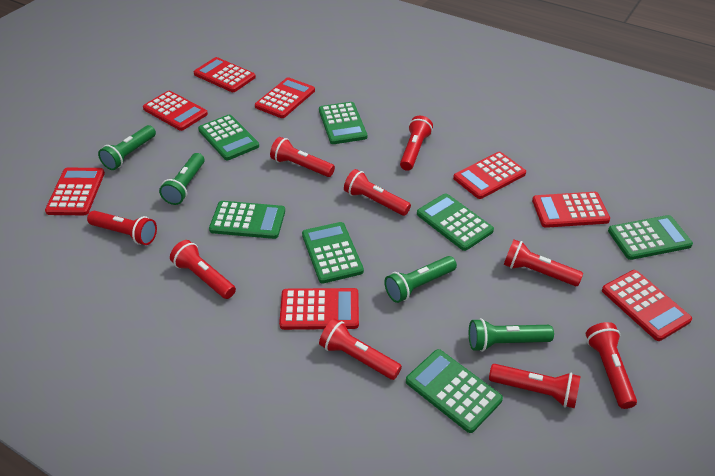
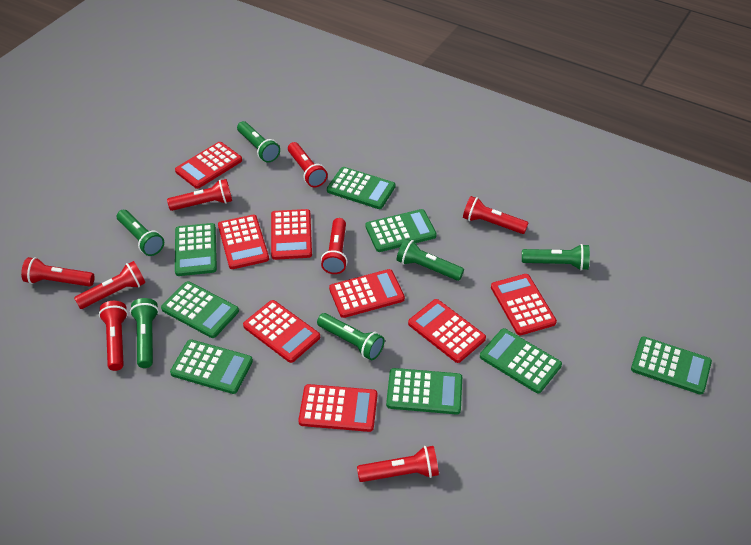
green calculator: 7 -> 8
green flashlight: 4 -> 6
red flashlight: 9 -> 8

